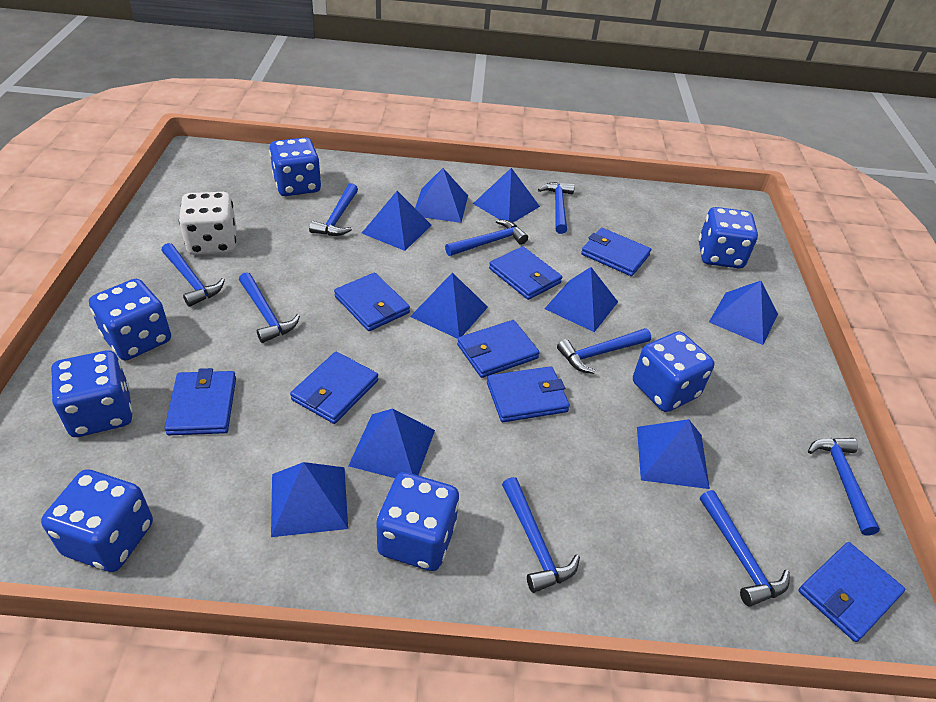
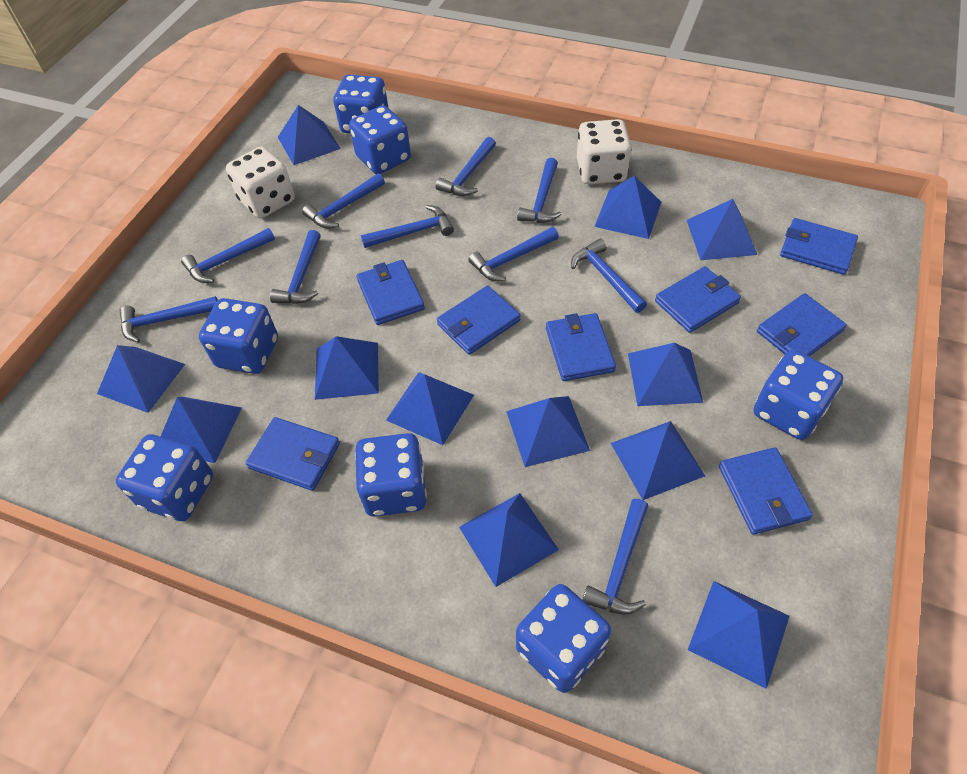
blue hammer: 9 -> 10
blue pyramid: 9 -> 12
white dice: 1 -> 2

